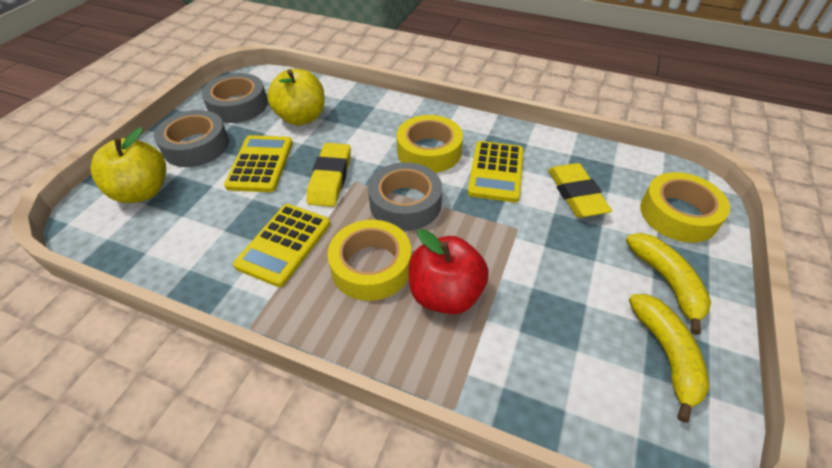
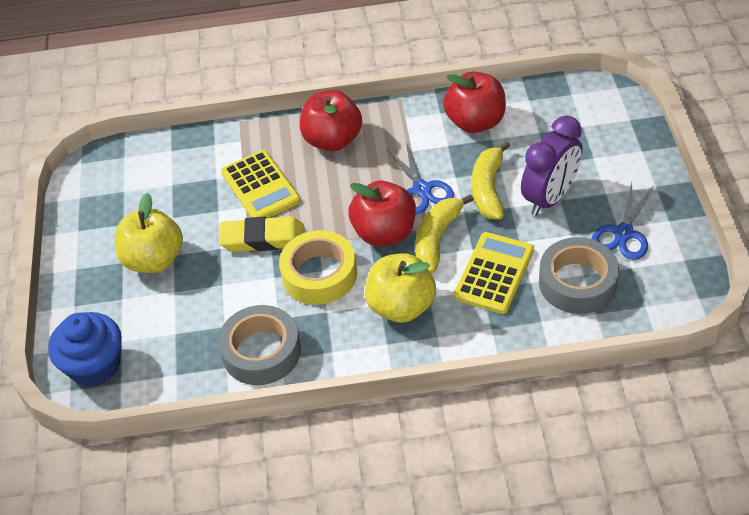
blue cupcake: 0 -> 1
blue scissors: 0 -> 2
grey tape: 3 -> 2
purple clock: 0 -> 1
red apple: 1 -> 3
yellow calculator: 3 -> 2
yellow eraser: 2 -> 1
yellow tape: 3 -> 1

